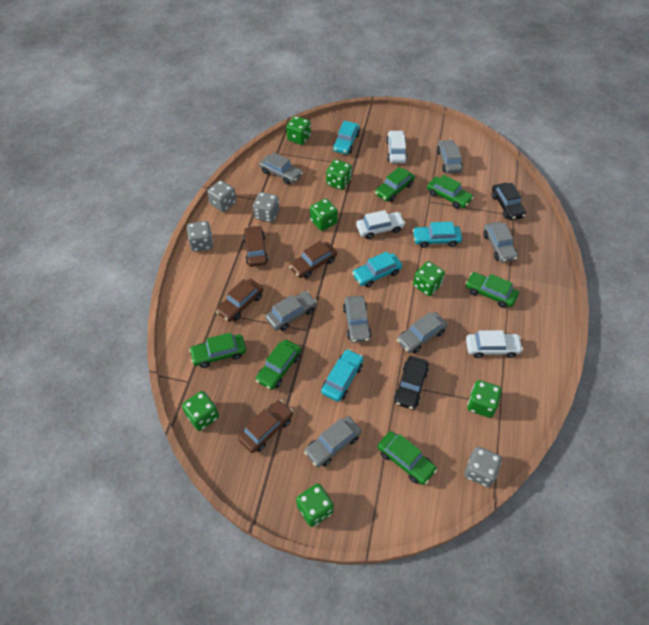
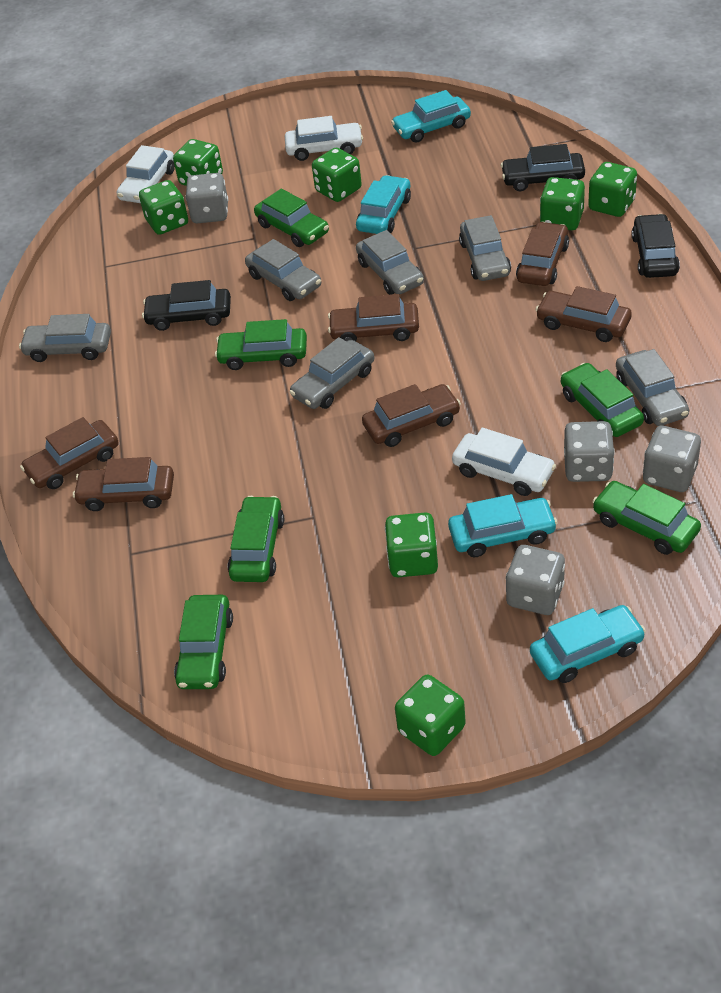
black car: 2 -> 3
brown car: 4 -> 6
grey car: 7 -> 6

